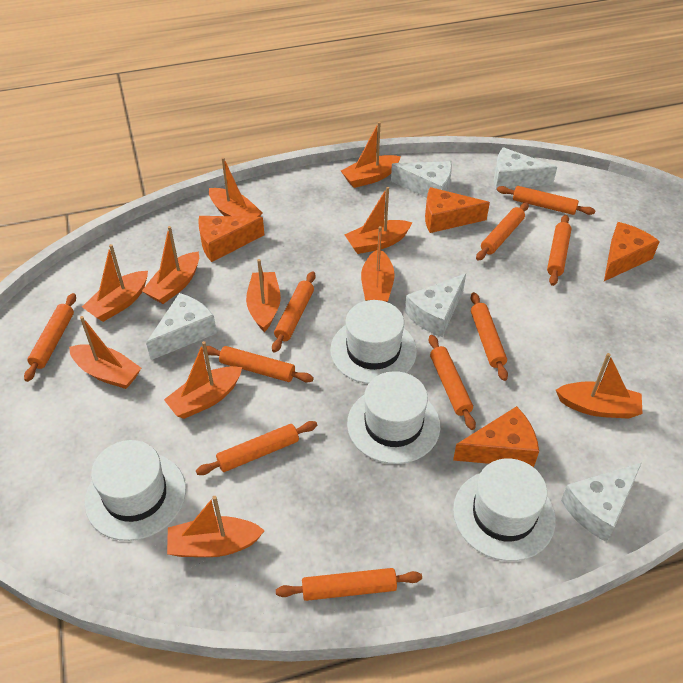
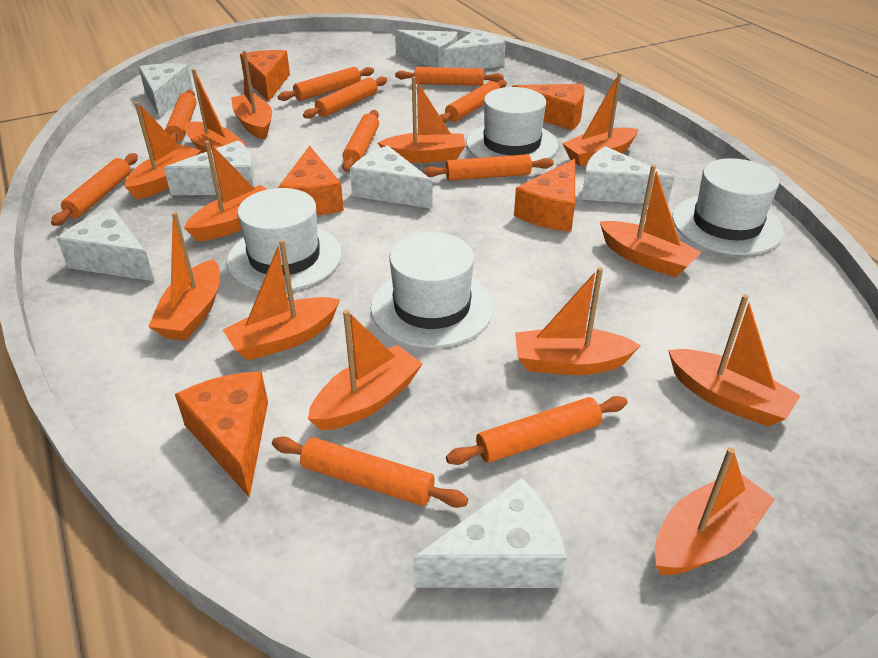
orange boat: 11 -> 13
orange cheese: 4 -> 5
white cheese: 5 -> 8

